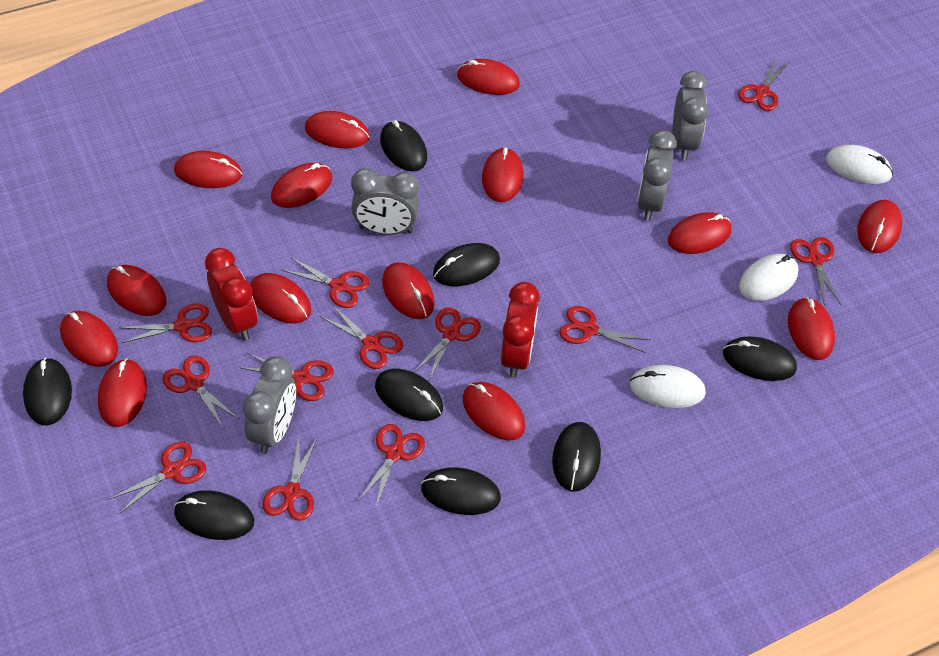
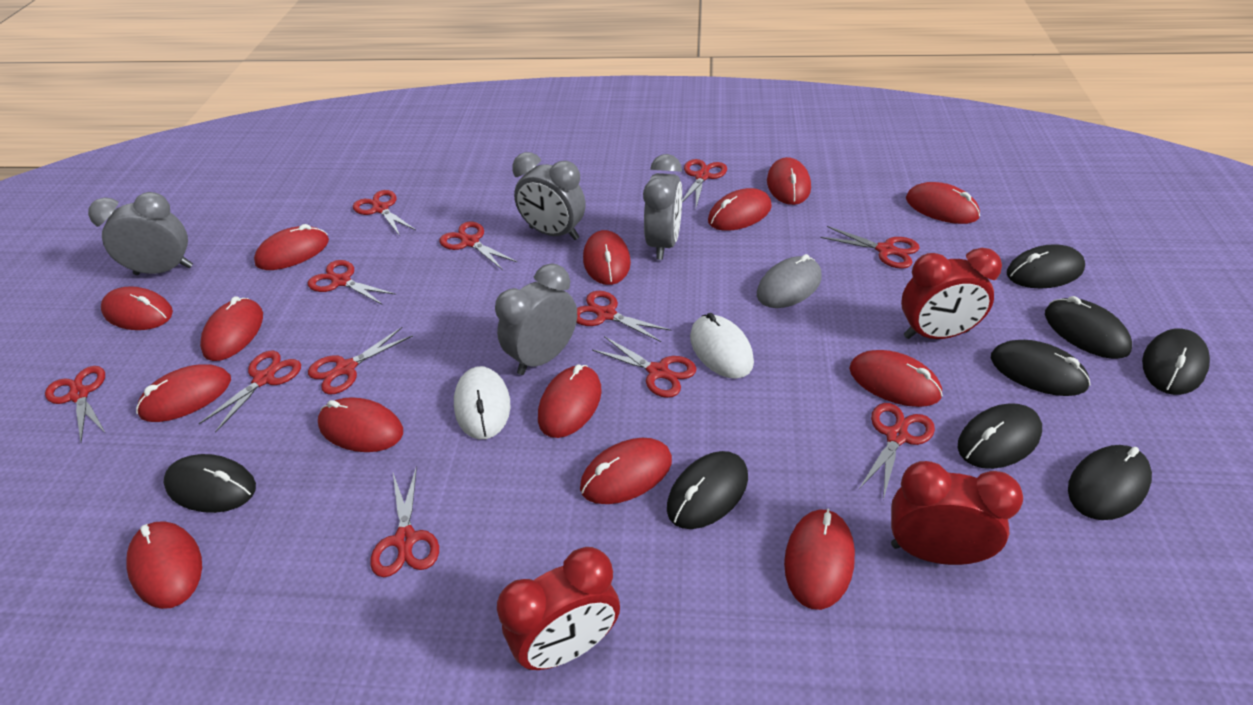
grey mouse: 0 -> 1
red clock: 2 -> 3
white mouse: 3 -> 2

